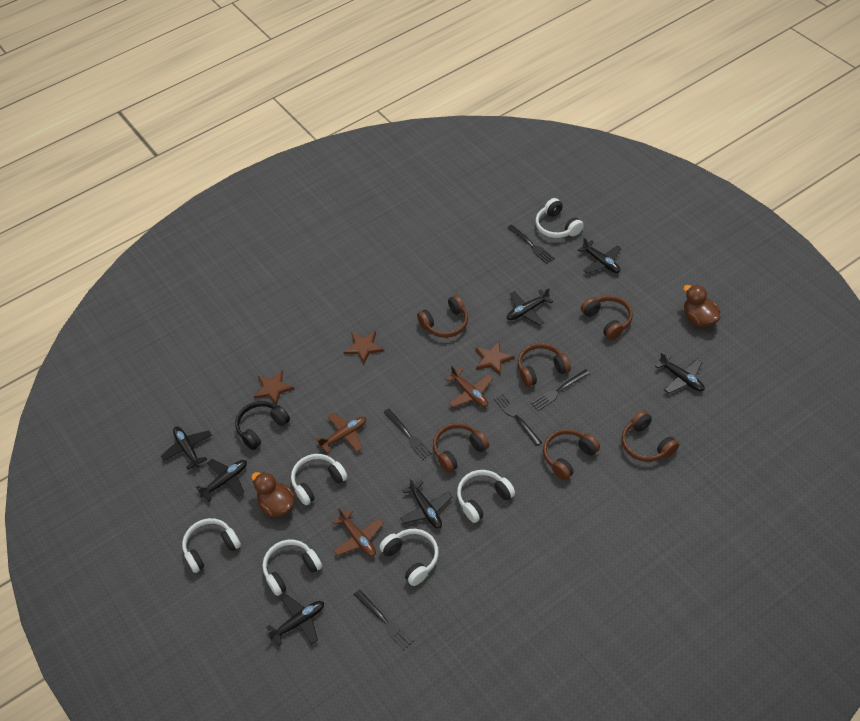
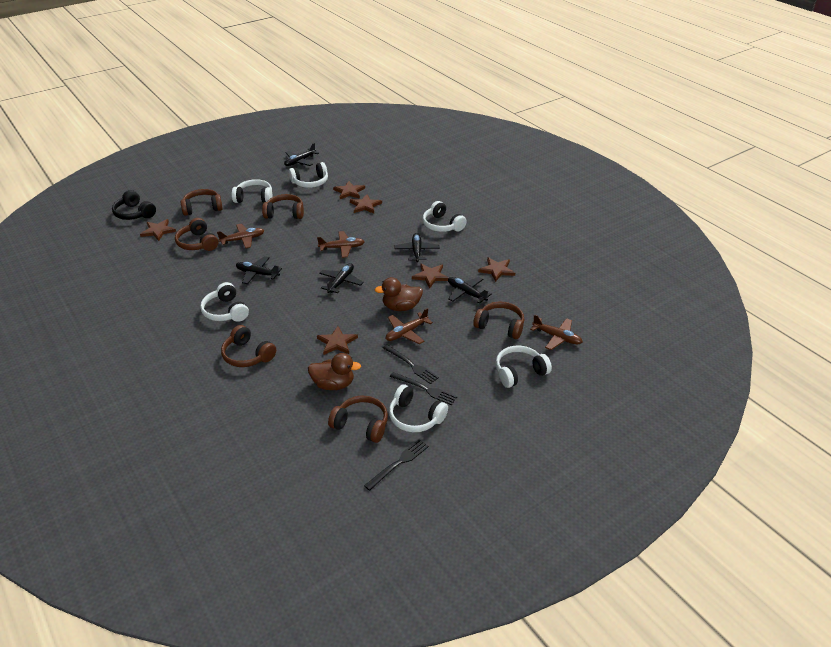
black fork: 5 -> 3
black plane: 7 -> 5
brown plane: 3 -> 4
brown star: 3 -> 6

